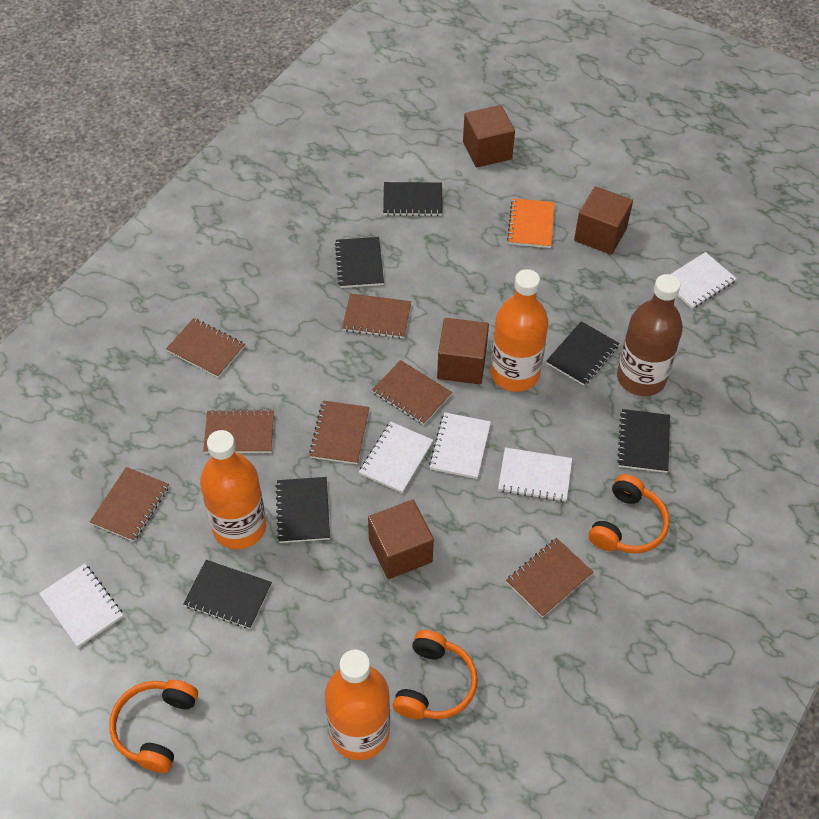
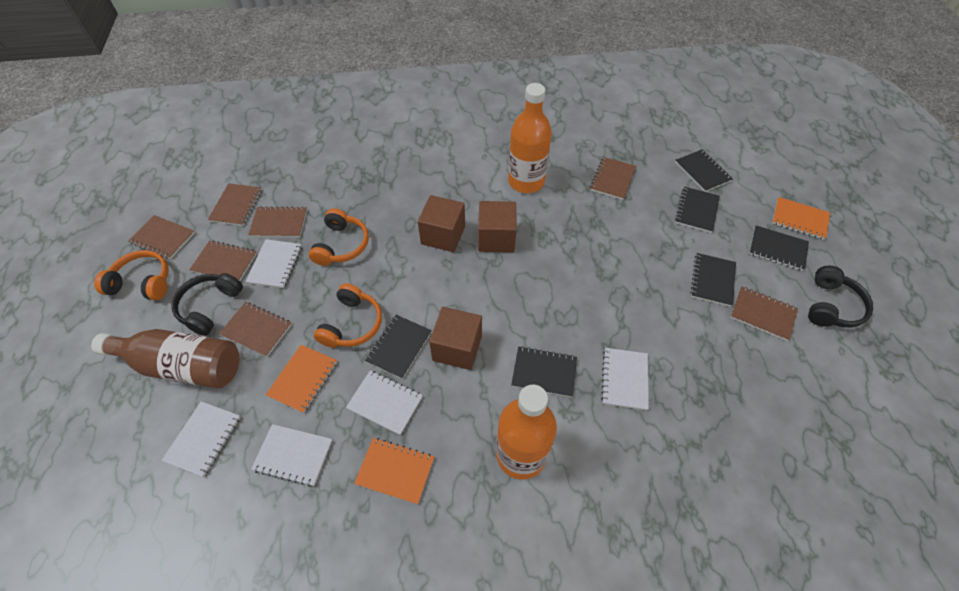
black headphones: 0 -> 2
brown cube: 4 -> 3
orange bottle: 3 -> 2
orange notebook: 1 -> 3

